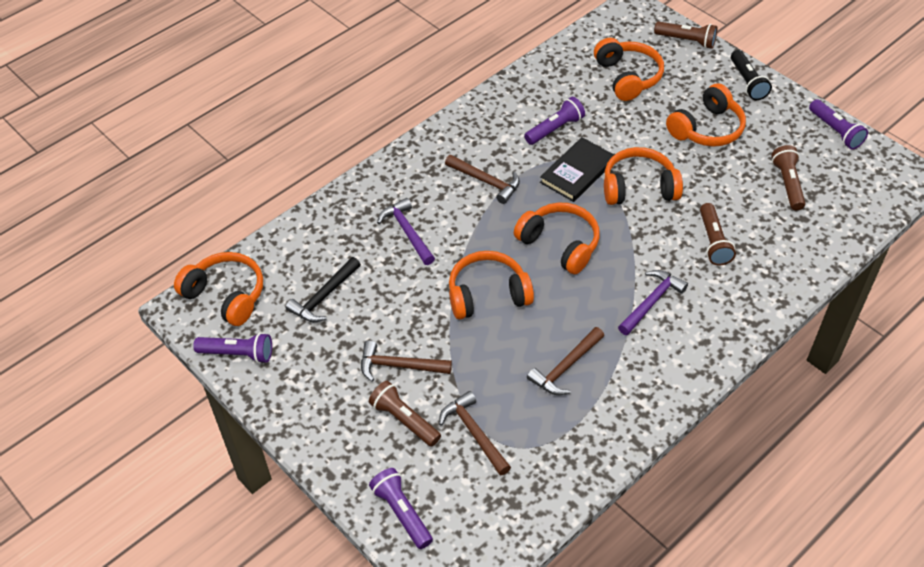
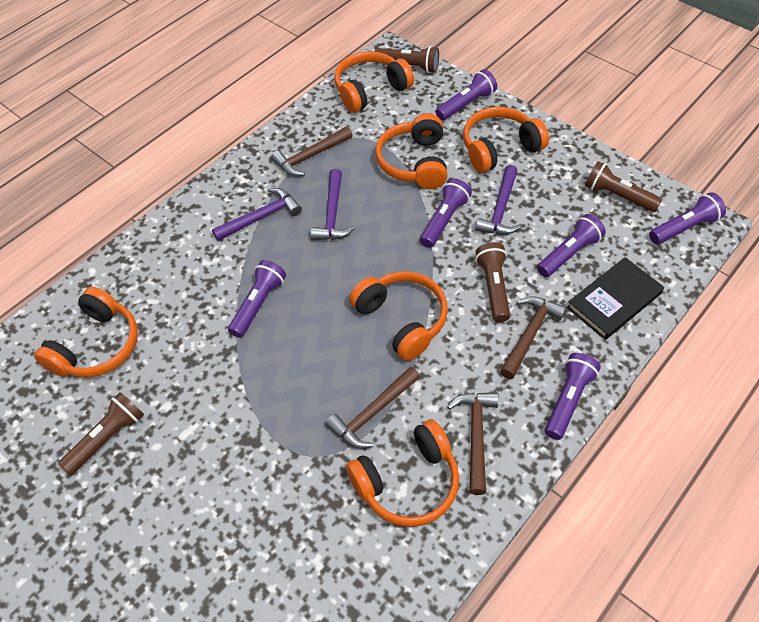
black flashlight: 1 -> 0
black hammer: 1 -> 0
purple flashlight: 4 -> 6
purple hammer: 2 -> 3

